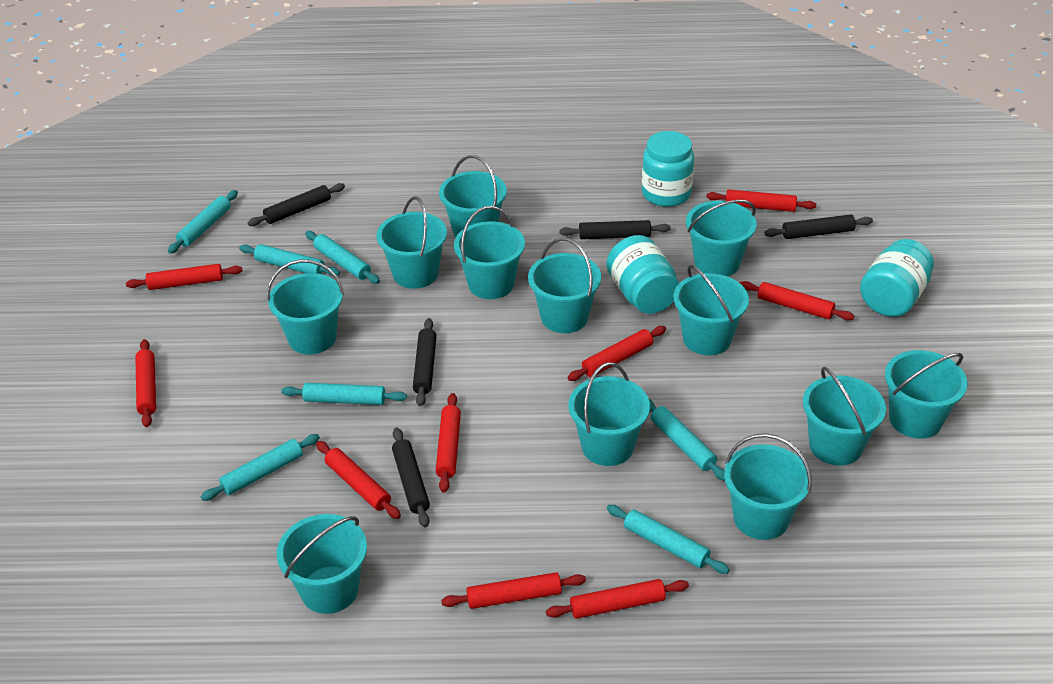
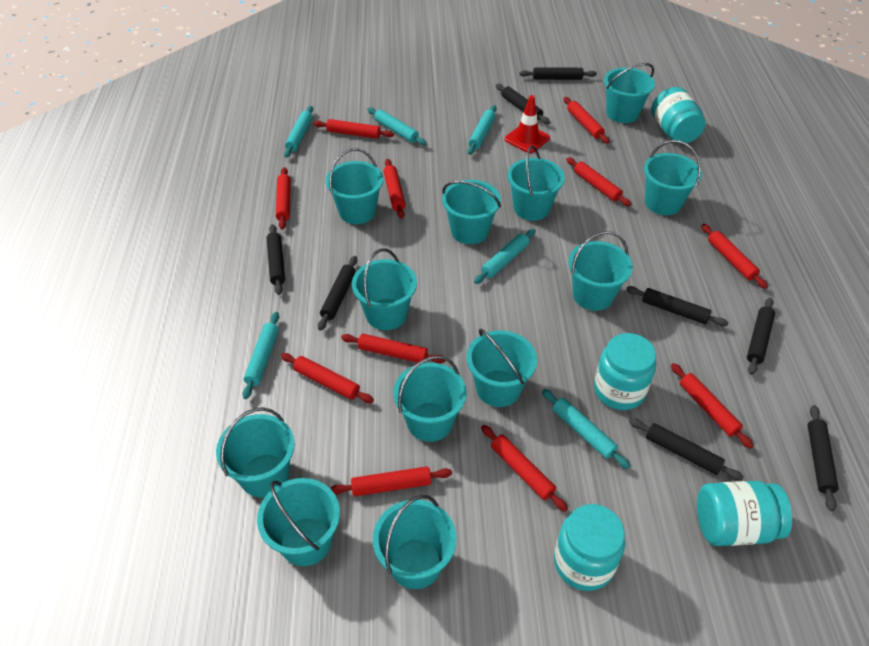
black rolling pin: 5 -> 8
red rolling pin: 9 -> 11
red traffic cone: 0 -> 1
turquoise jar: 3 -> 4
turquoise rolling pin: 7 -> 6

